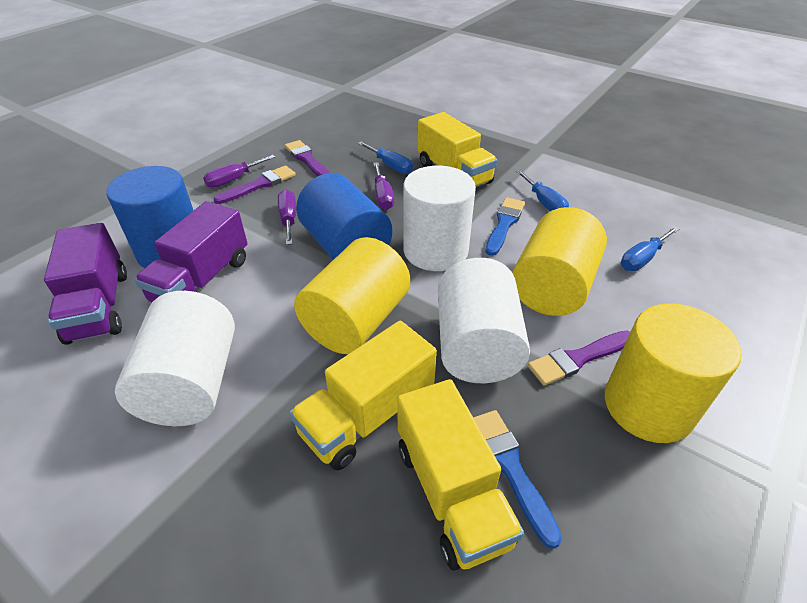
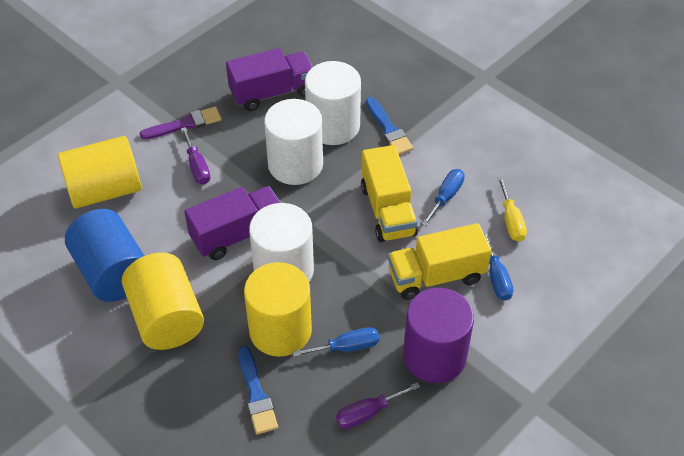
blue cylinder: 2 -> 1
purple brush: 3 -> 1
purple cylinder: 0 -> 1
purple screwdriver: 3 -> 2
yellow screwdriver: 0 -> 1
yellow truck: 3 -> 2

